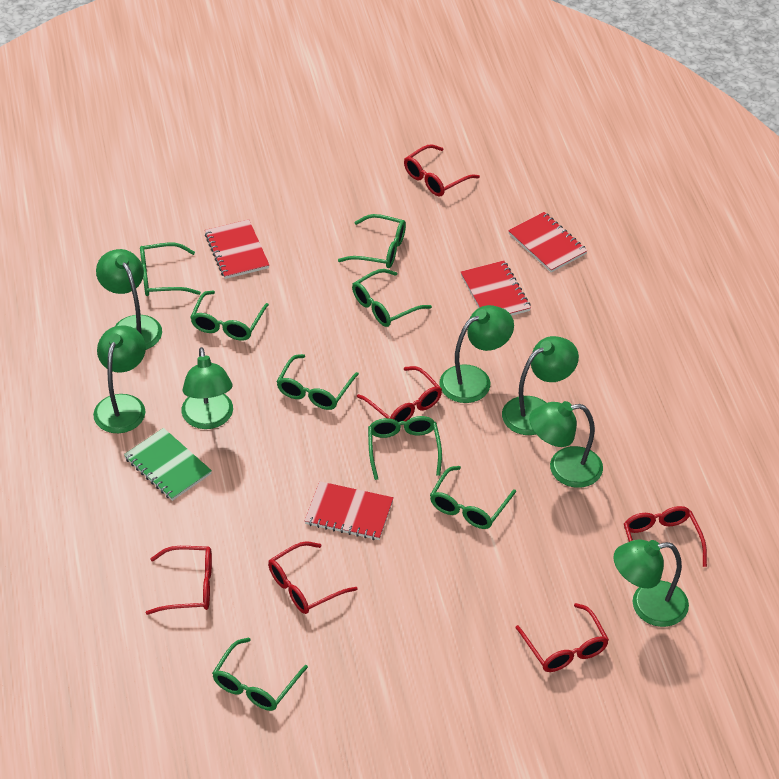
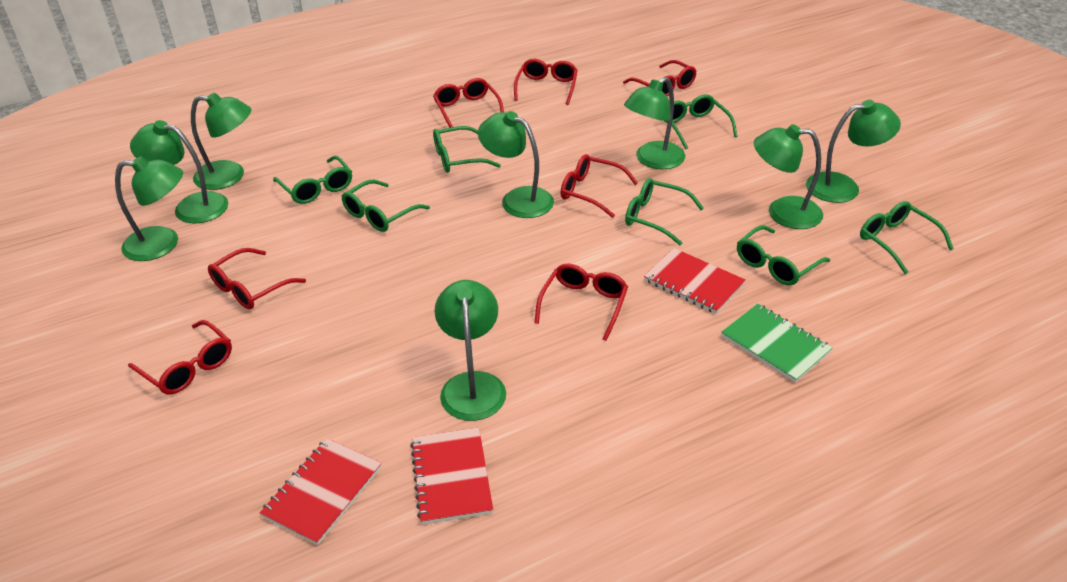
green glasses: 8 -> 7
green lamp: 7 -> 8
red glasses: 6 -> 7
red notebook: 4 -> 3

